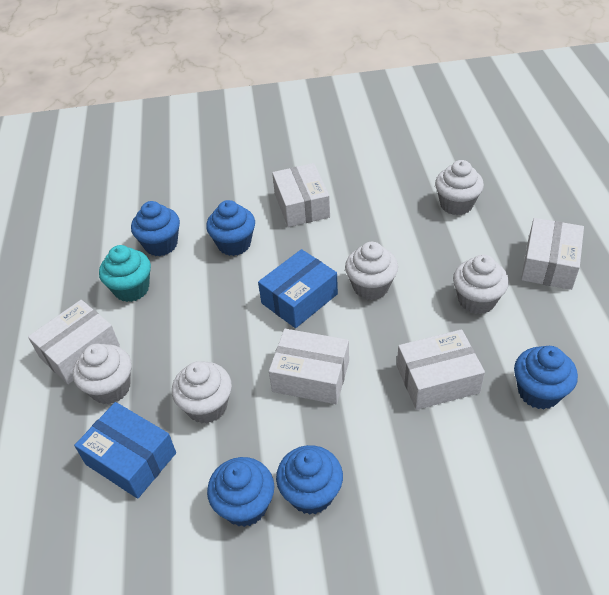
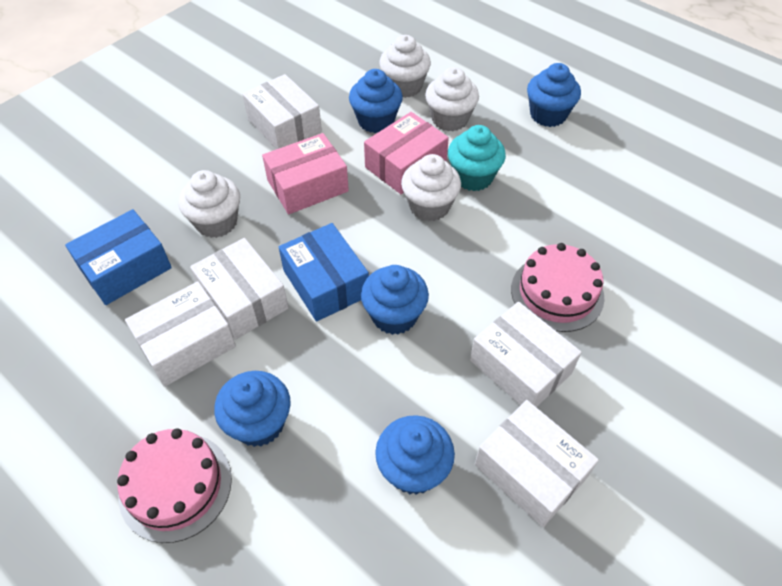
pink box: 0 -> 2
pink cake: 0 -> 2
white cupcake: 5 -> 4

